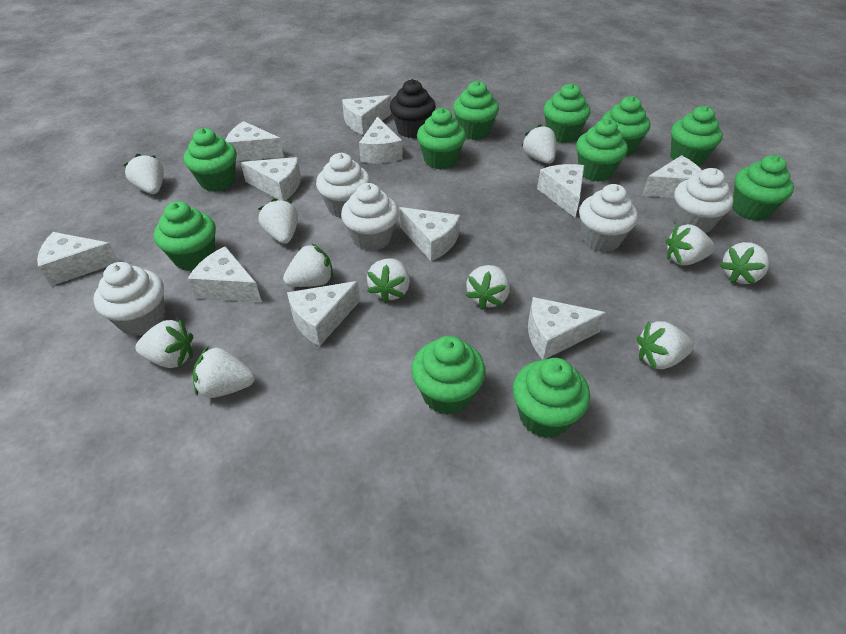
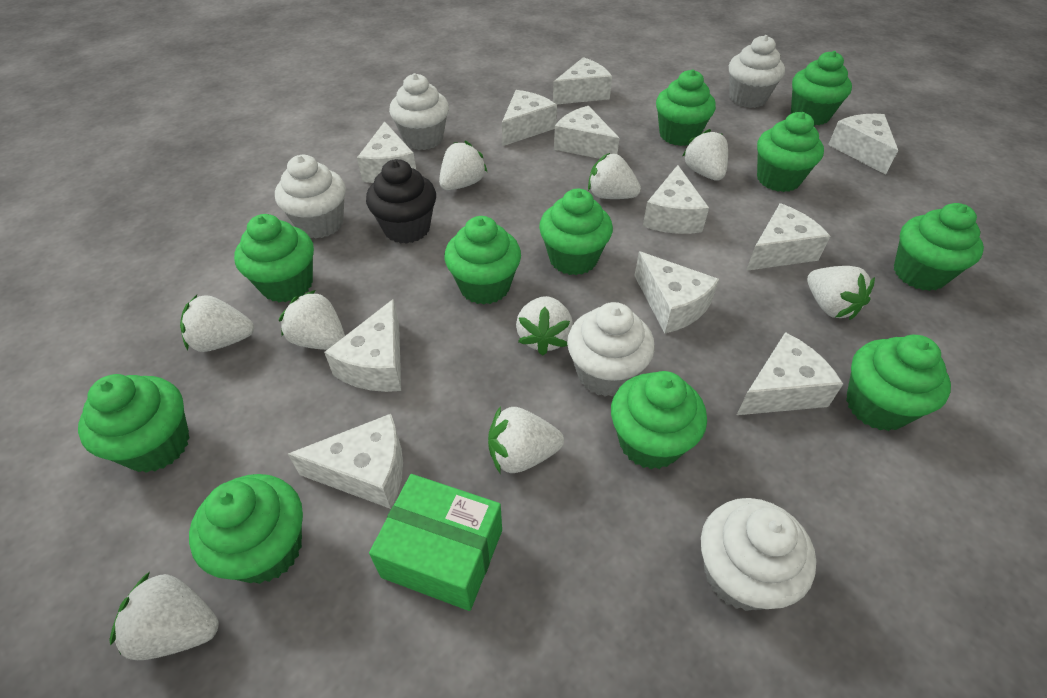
green box: 0 -> 1
white strawberry: 11 -> 9

